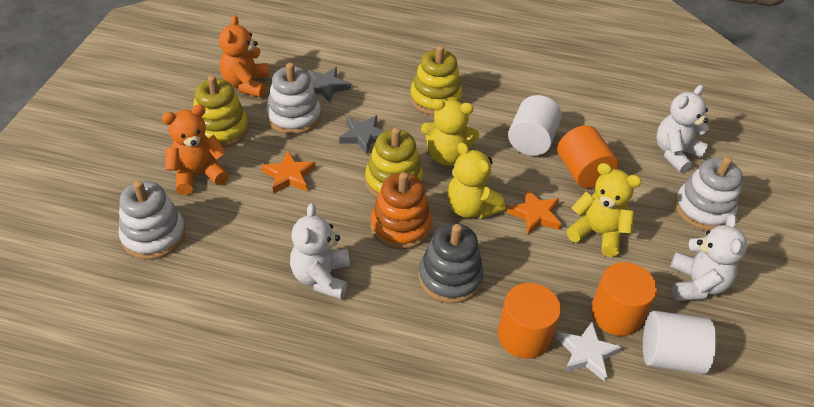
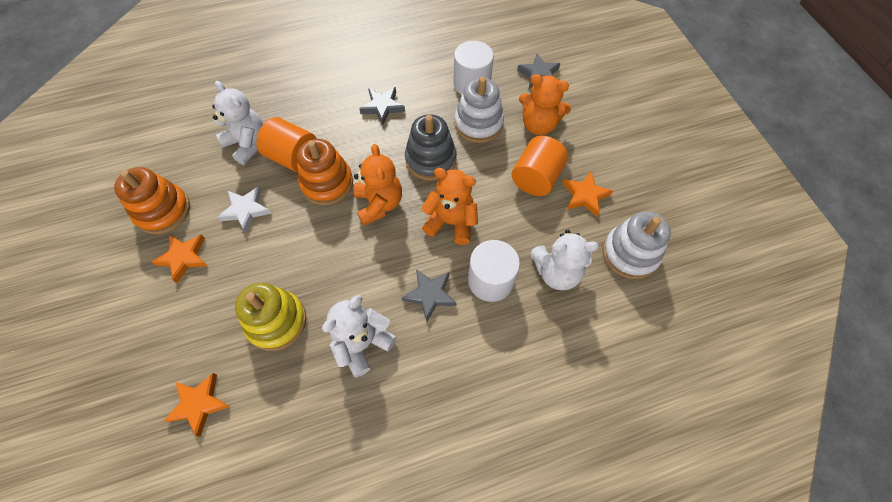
grey star: 2 -> 3
orange cylinder: 3 -> 2
orange stacking toy: 1 -> 2
orange star: 2 -> 3
orange teddy bear: 2 -> 3
white stacking toy: 3 -> 2
yellow stacking toy: 3 -> 1
yellow teddy bear: 3 -> 0

